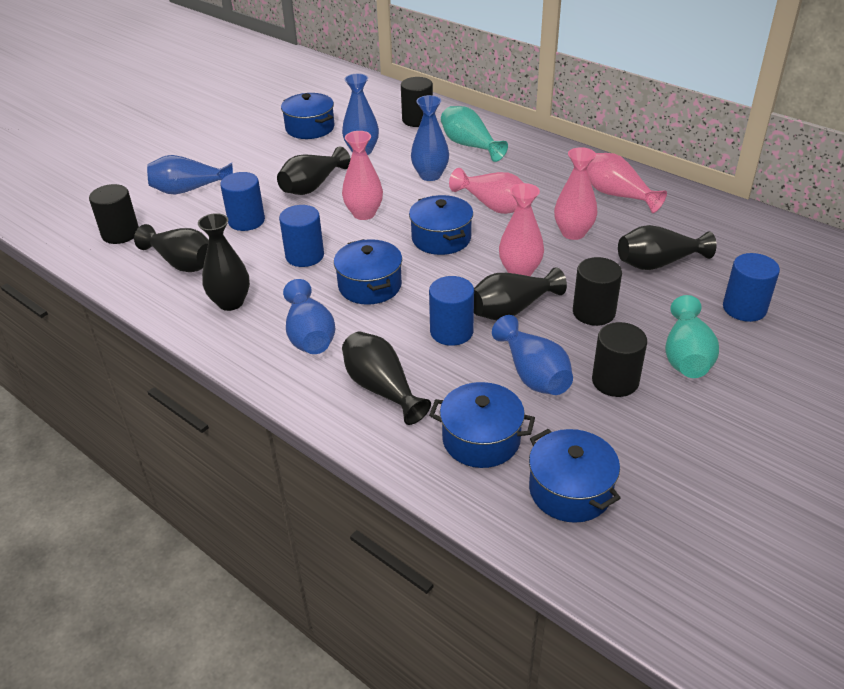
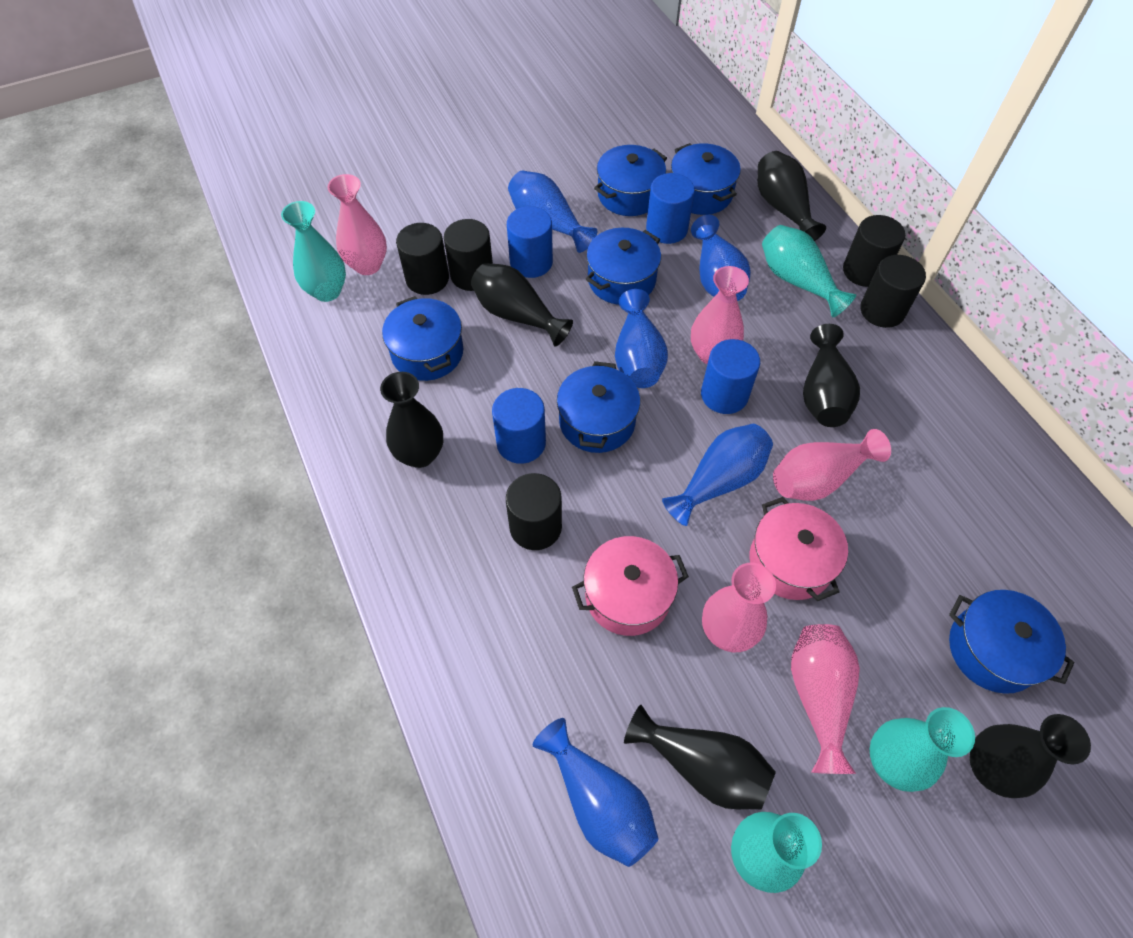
black cylinder: 4 -> 5
blue pot: 5 -> 6
pink pot: 0 -> 2
turquoise vase: 2 -> 4

